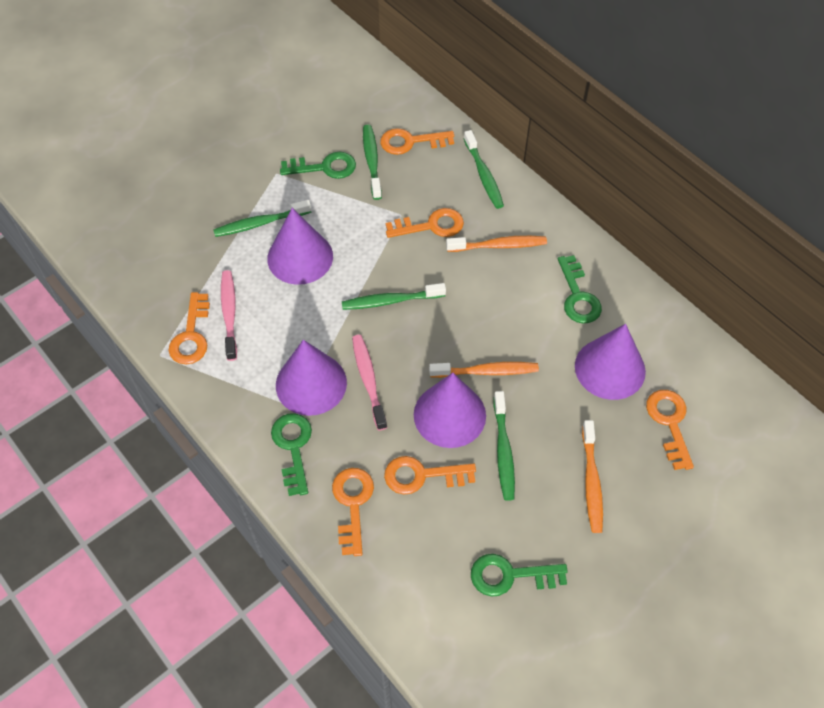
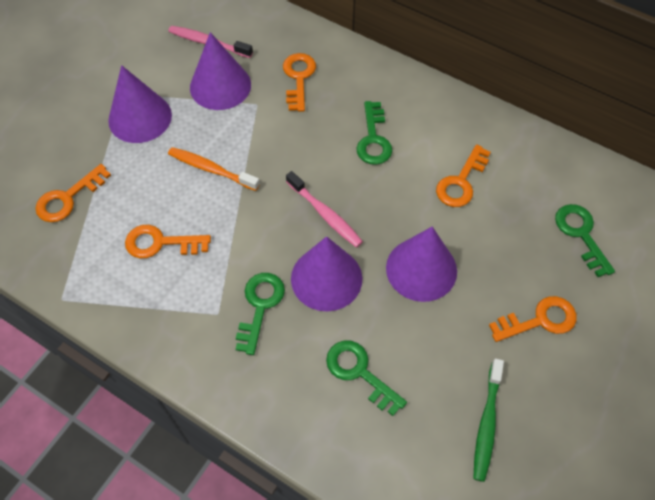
green toothbrush: 5 -> 1
orange key: 6 -> 5
orange toothbrush: 3 -> 1

